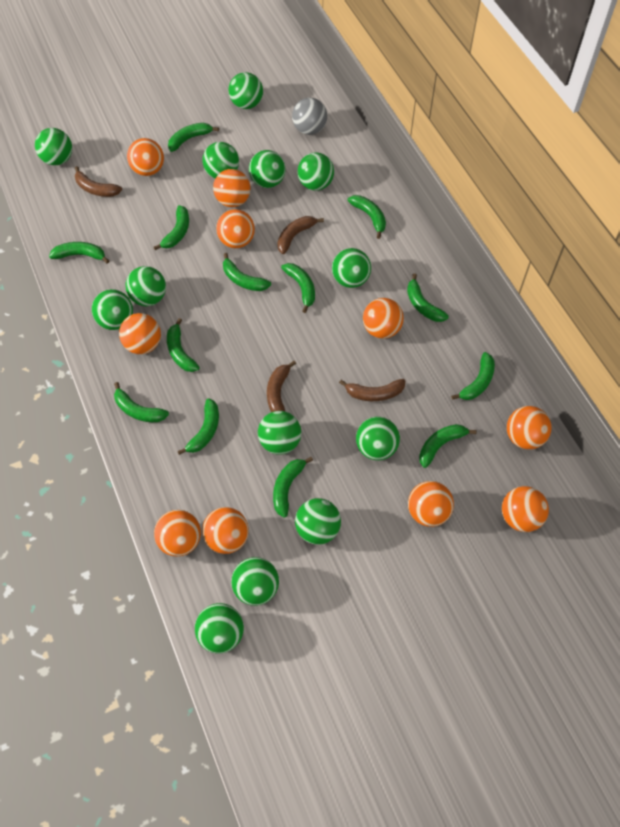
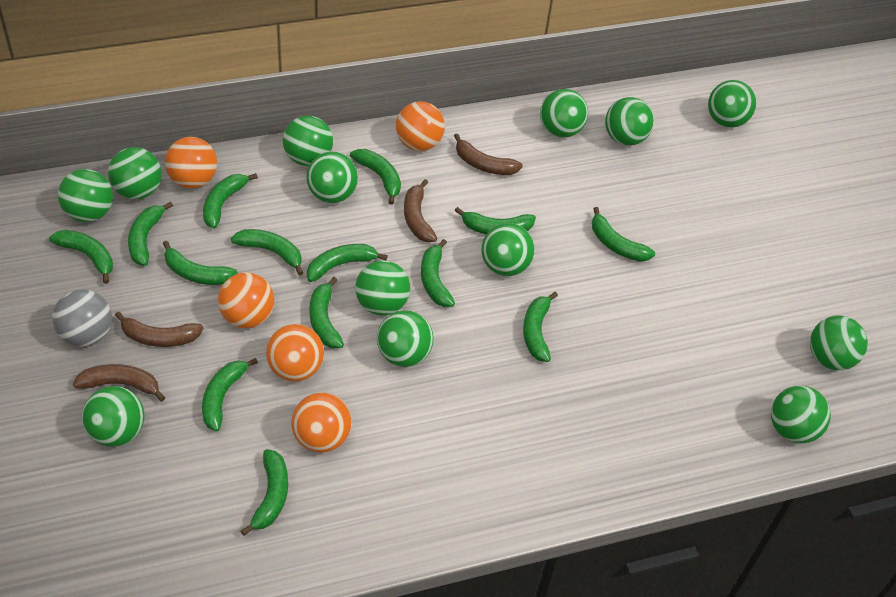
green banana: 13 -> 14
orange ball: 10 -> 5

